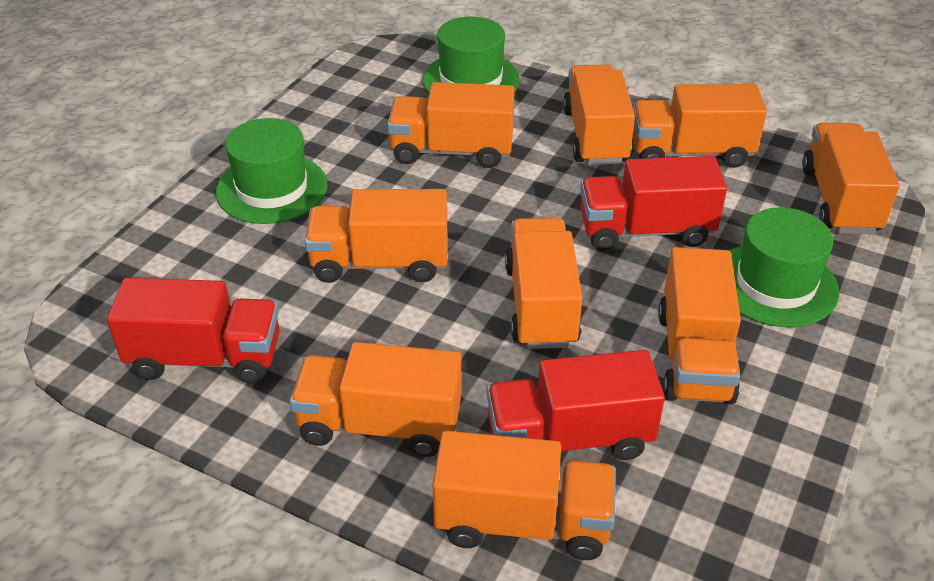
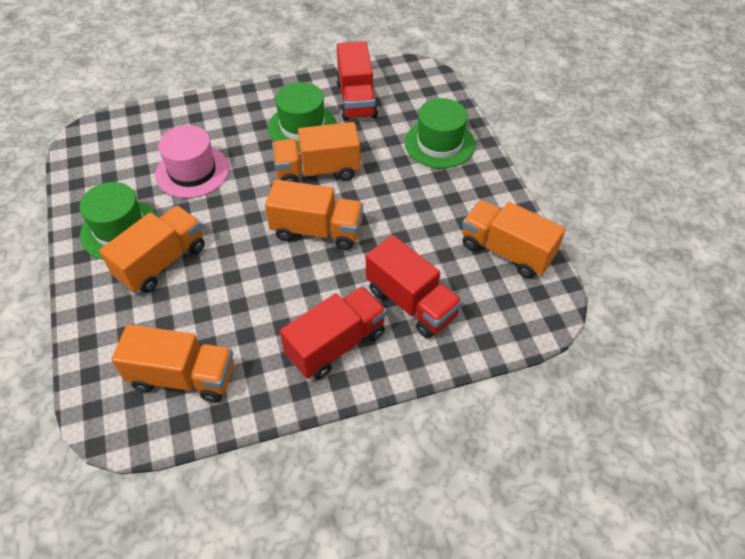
orange truck: 9 -> 5
pink hat: 0 -> 1

